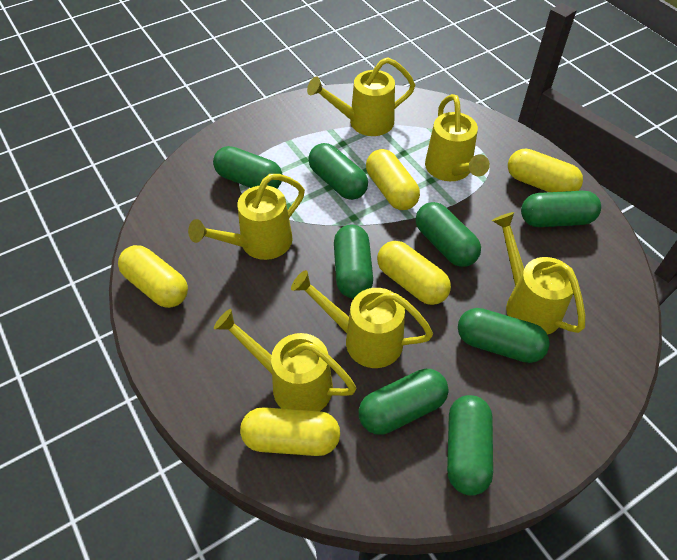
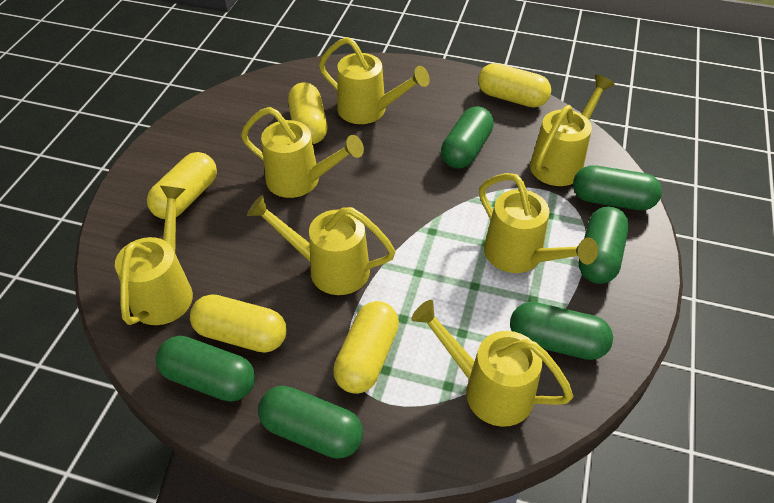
green capsule: 8 -> 6
yellow watering can: 6 -> 7

